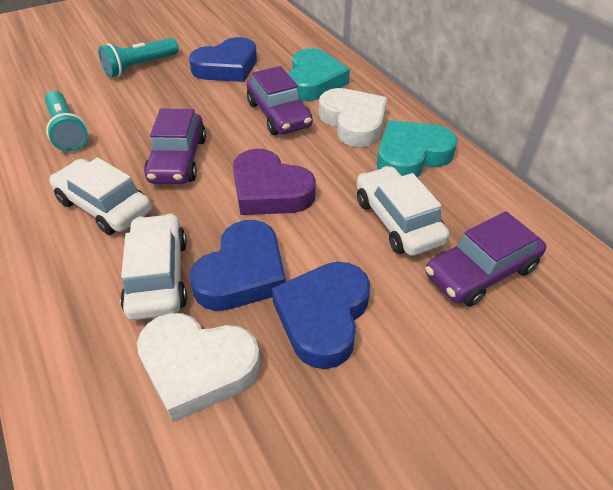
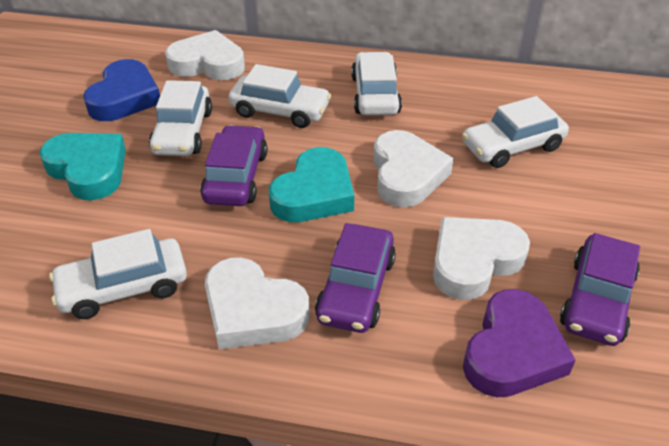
blue heart: 3 -> 1
turquoise flashlight: 2 -> 0
white car: 3 -> 5
white heart: 2 -> 4

